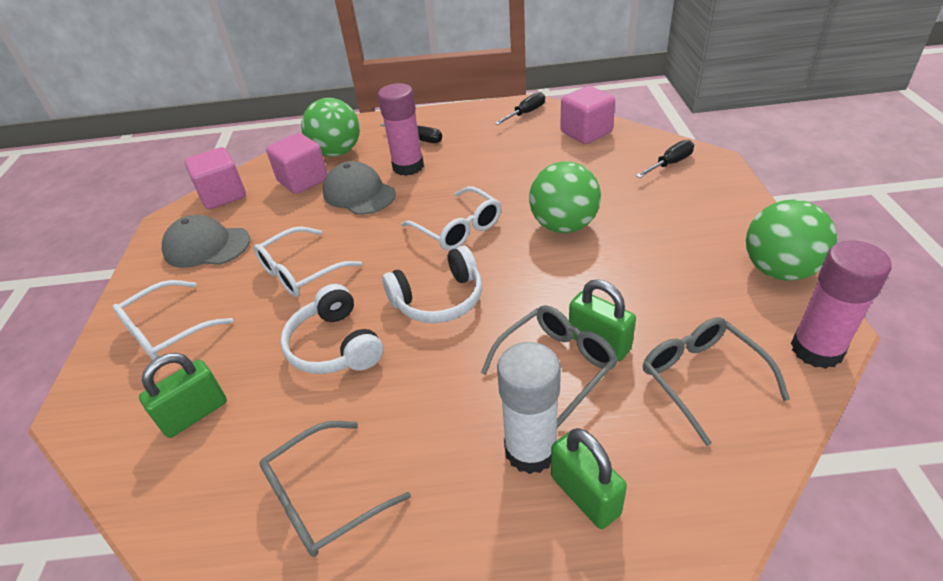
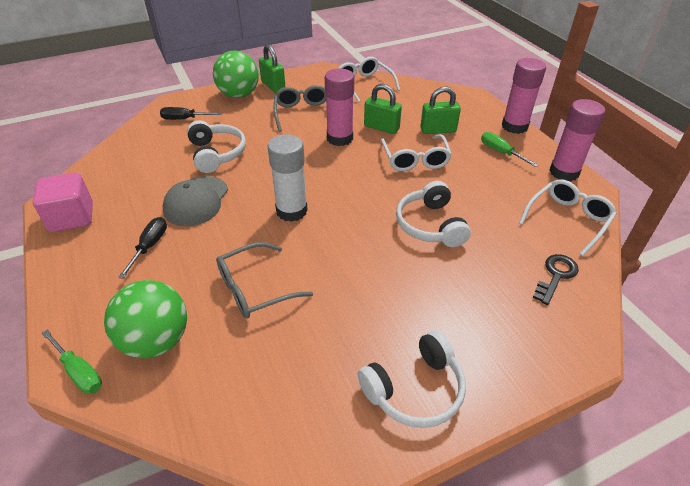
black key: 0 -> 1
black screwdriver: 3 -> 2
green ball: 3 -> 2
green screwdriver: 0 -> 2
grey cap: 2 -> 1
grey glasses: 3 -> 2
pink cube: 3 -> 1
pink glue stick: 2 -> 3
white headphones: 2 -> 3

